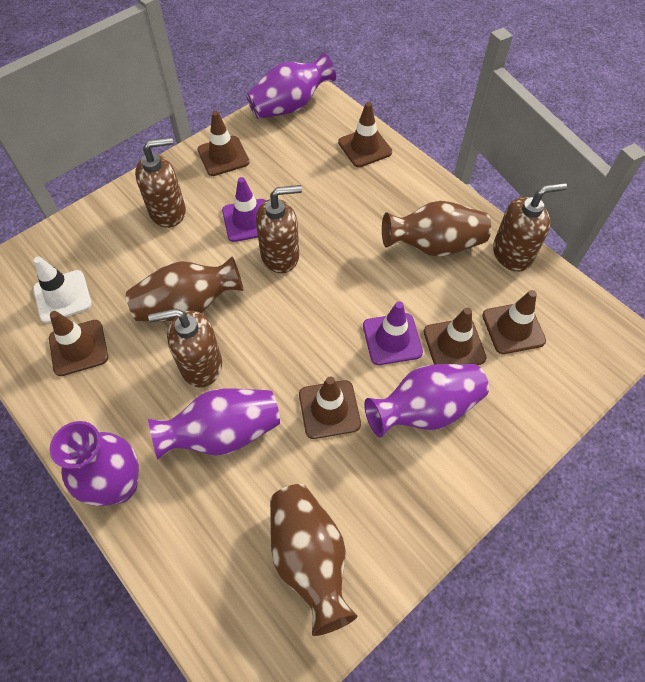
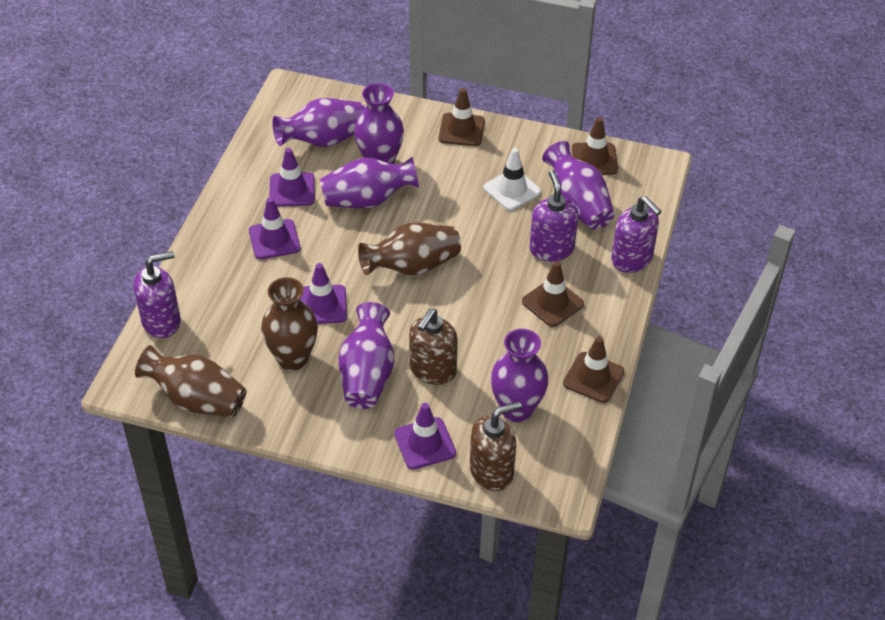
brown soap dispenser: 4 -> 2
brown traffic cone: 6 -> 4
purple soap dispenser: 0 -> 3
purple traffic cone: 2 -> 4
purple vase: 4 -> 6

